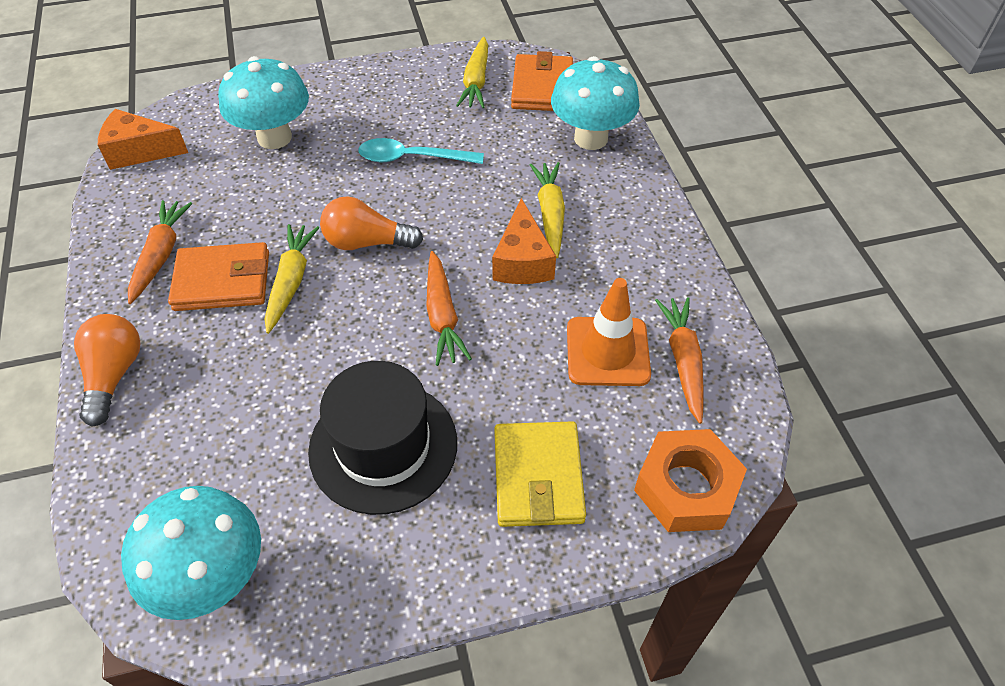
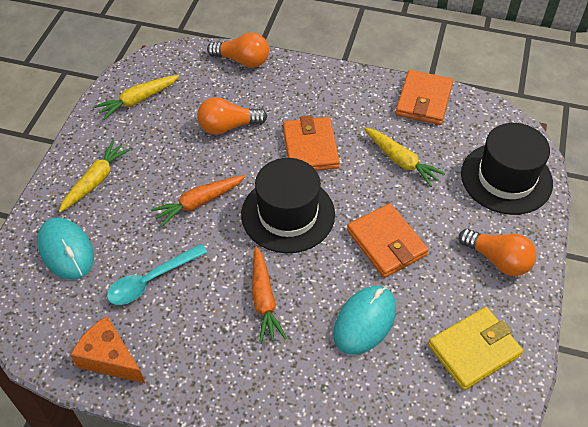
black hat: 1 -> 2
orange carrot: 3 -> 2
orange cheese: 2 -> 1
orange light bulb: 2 -> 3
orange nut: 1 -> 0
orange traffic cone: 1 -> 0
orange wallet: 2 -> 3
turquoise mouse: 0 -> 2
turquoise mushroom: 3 -> 0

